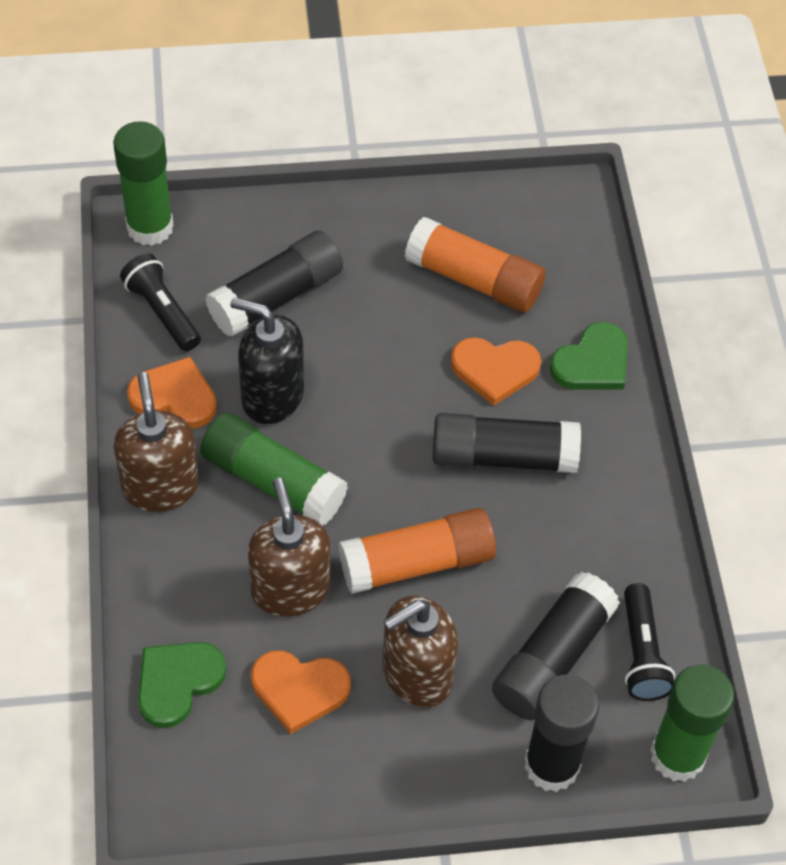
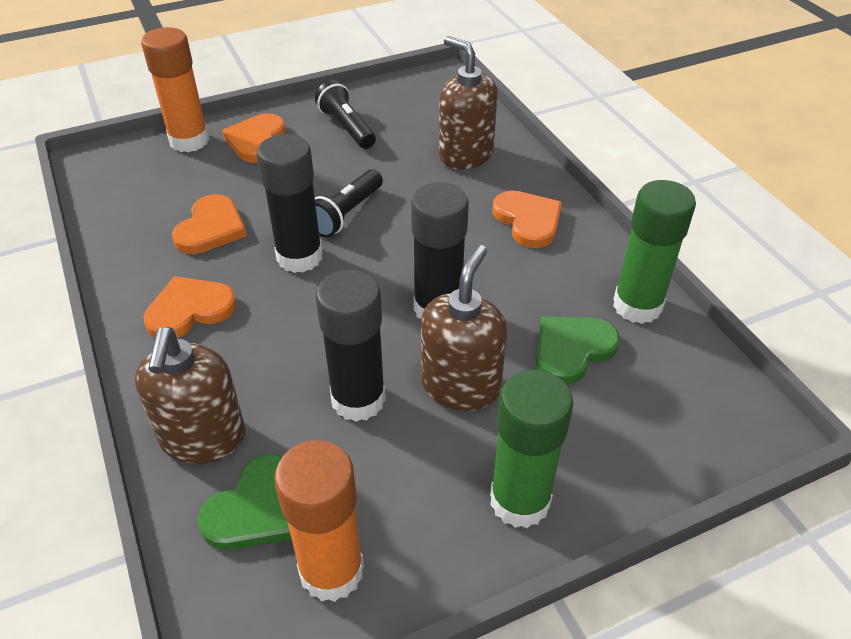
black glue stick: 4 -> 3
black soap dispenser: 1 -> 0
green glue stick: 3 -> 2
orange heart: 3 -> 4

